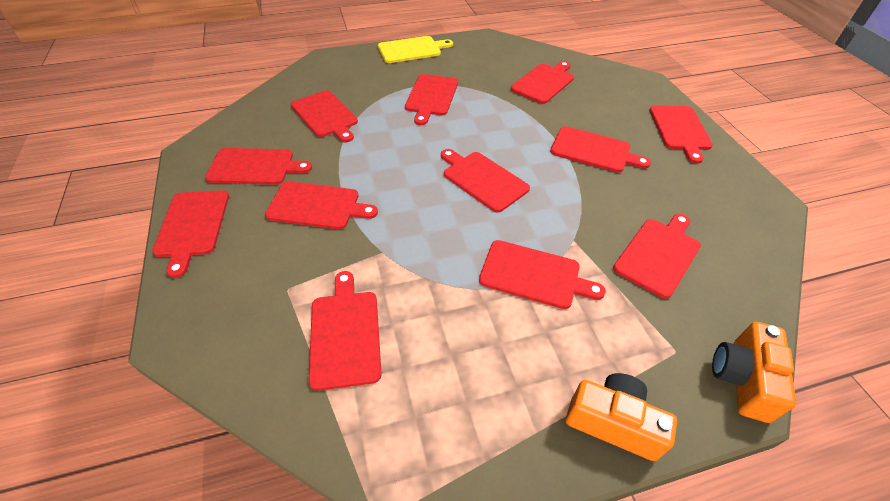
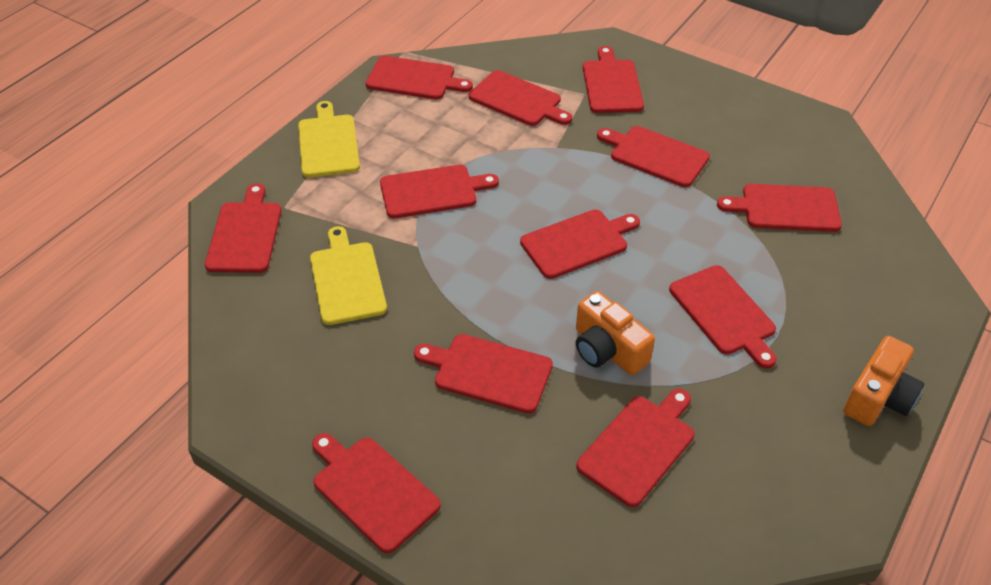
yellow cutting board: 1 -> 2

